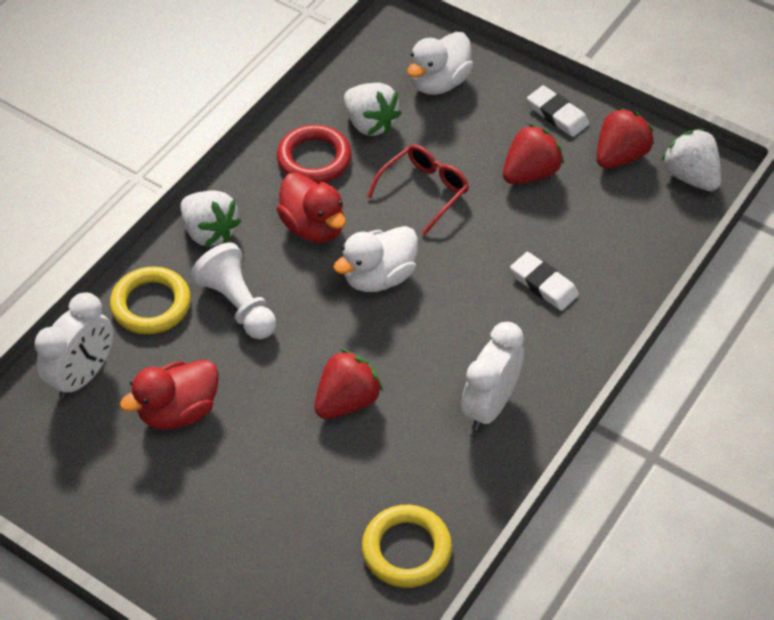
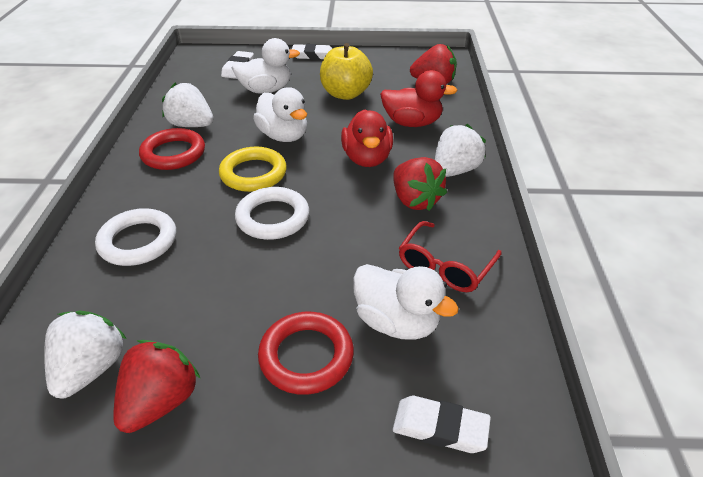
red ring: 1 -> 2
white clock: 2 -> 0
white duck: 2 -> 3
white eraser: 2 -> 3
white pawn: 1 -> 0
white ring: 0 -> 2
yellow apple: 0 -> 1
yellow ring: 2 -> 1

